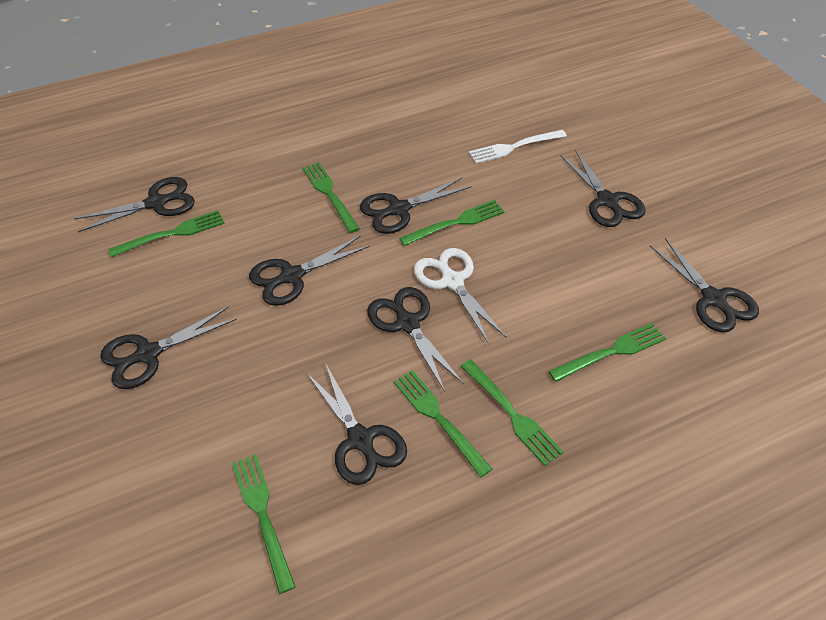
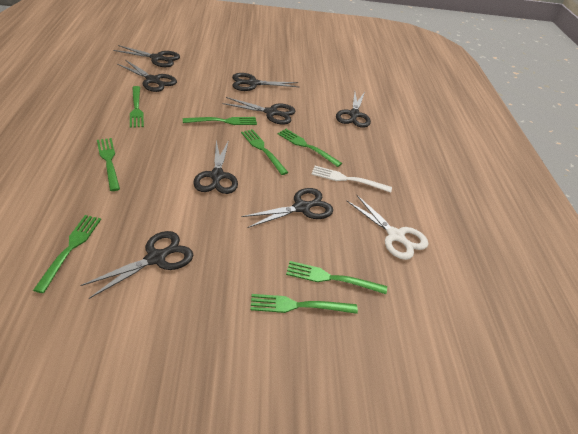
green fork: 7 -> 8

